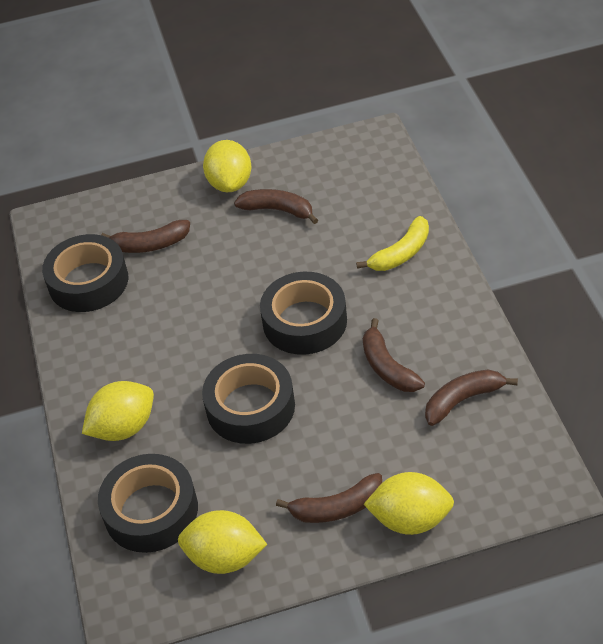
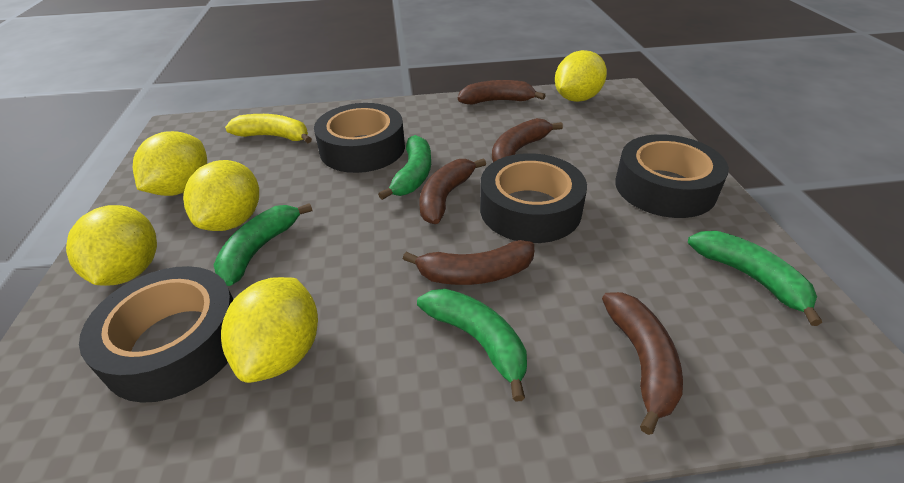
green banana: 0 -> 4
yellow lemon: 4 -> 5

